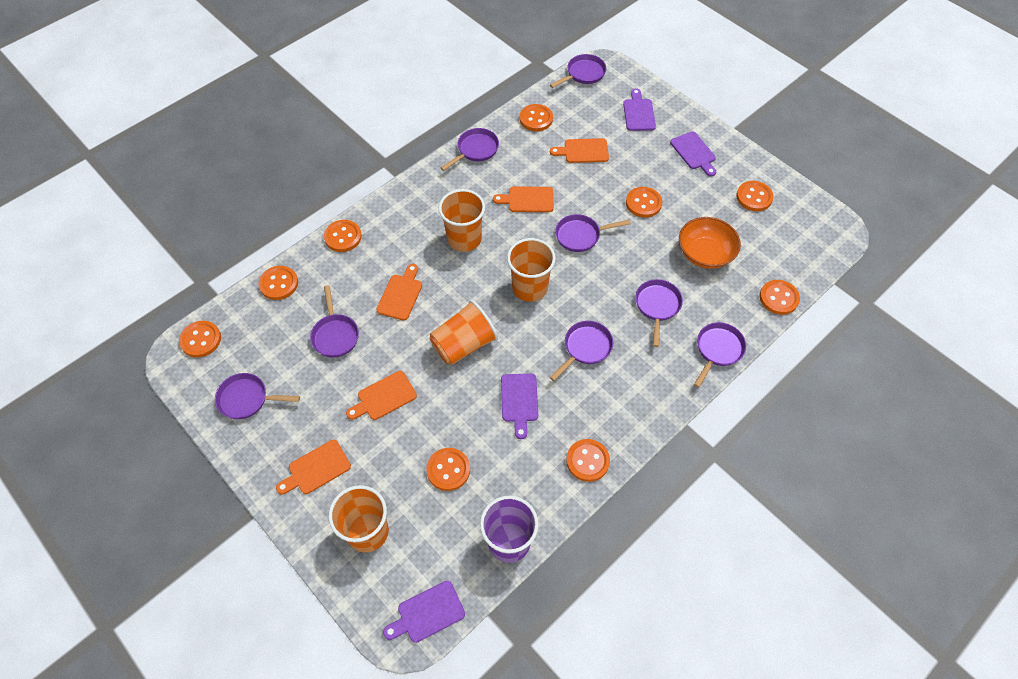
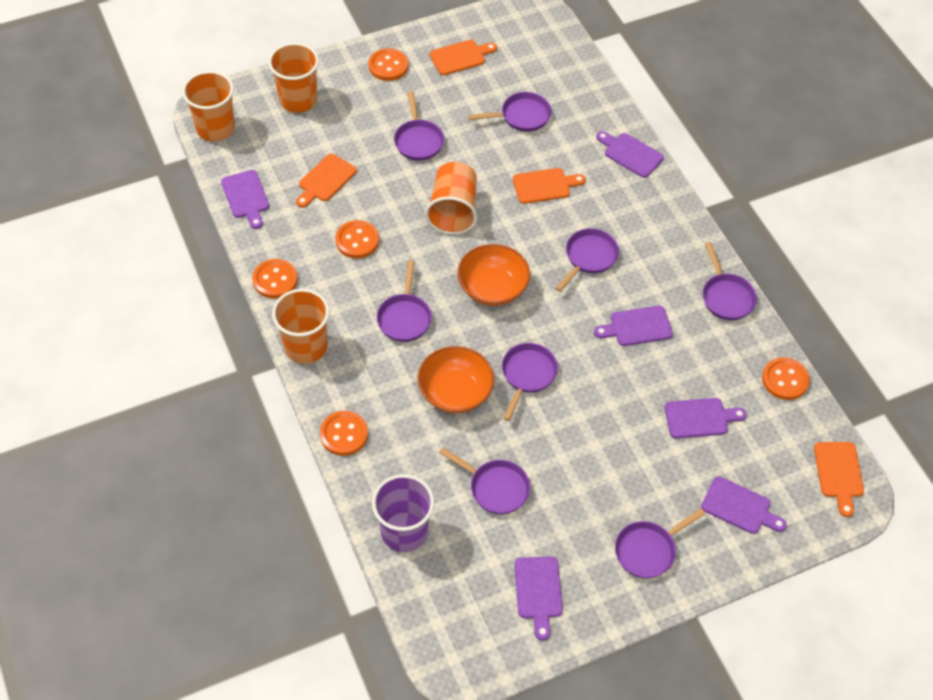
orange bowl: 1 -> 2
orange button: 9 -> 5
orange cutting board: 5 -> 4
purple cutting board: 4 -> 6

